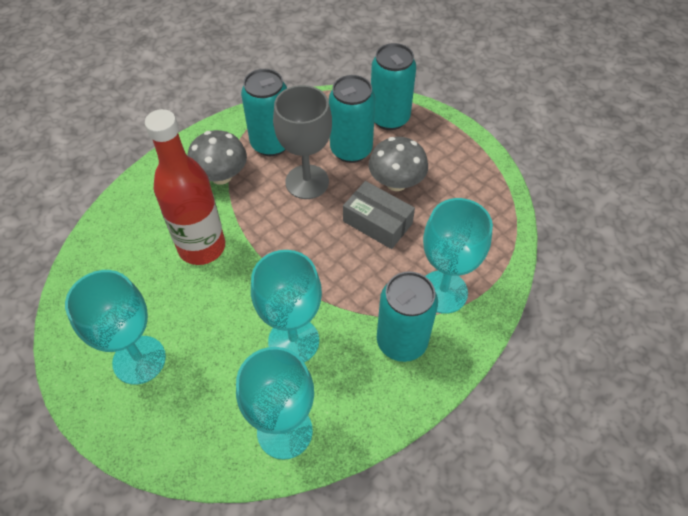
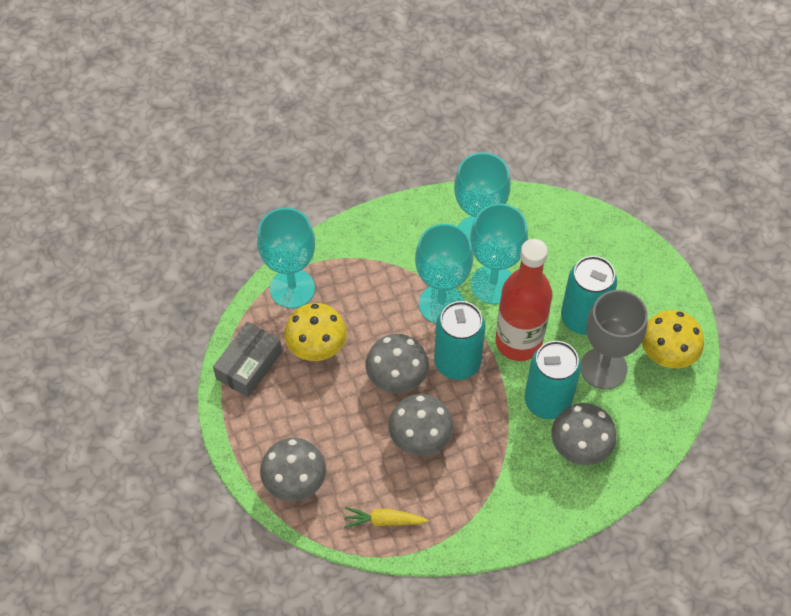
grey mushroom: 2 -> 4
turquoise can: 4 -> 3
yellow carrot: 0 -> 1
yellow mushroom: 0 -> 2

